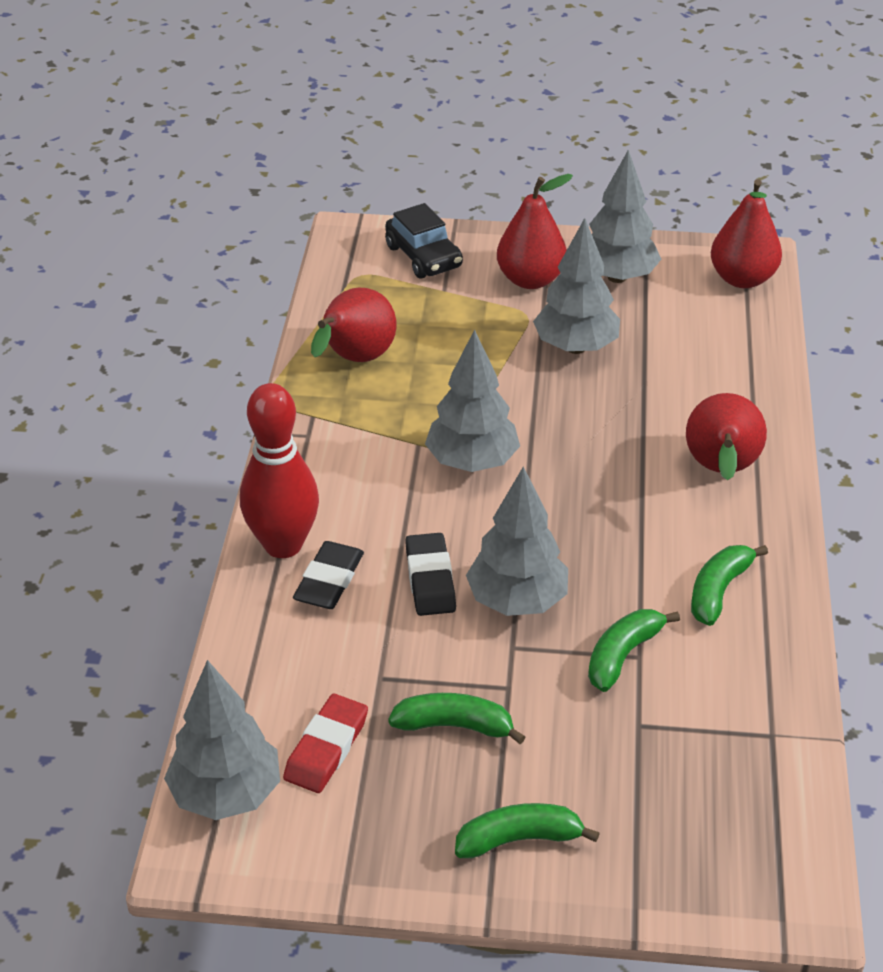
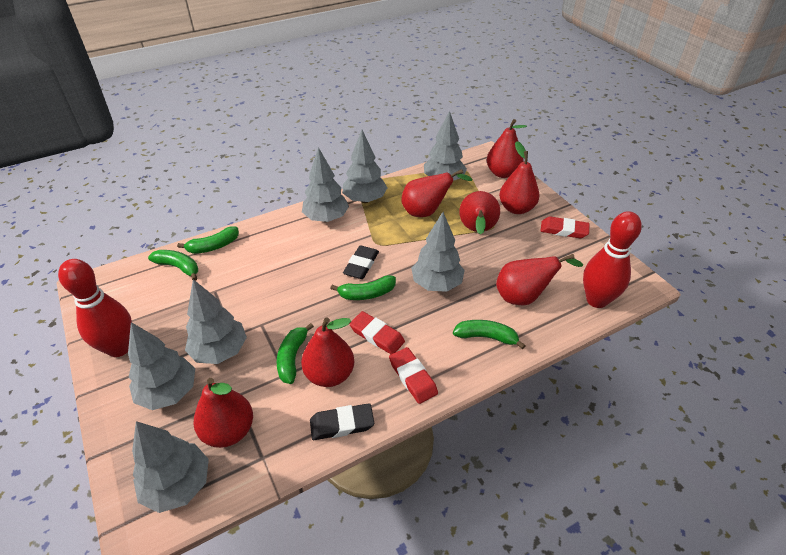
black car: 1 -> 0
green banana: 4 -> 5
grey tree: 5 -> 7
red bowling pin: 1 -> 2
red eraser: 1 -> 3
red pear: 4 -> 7

